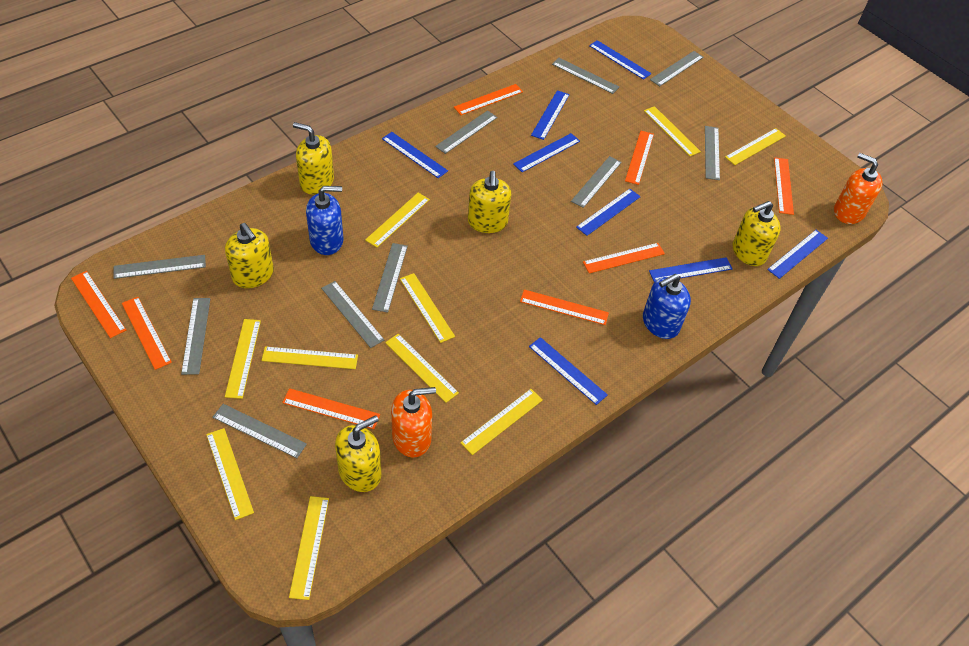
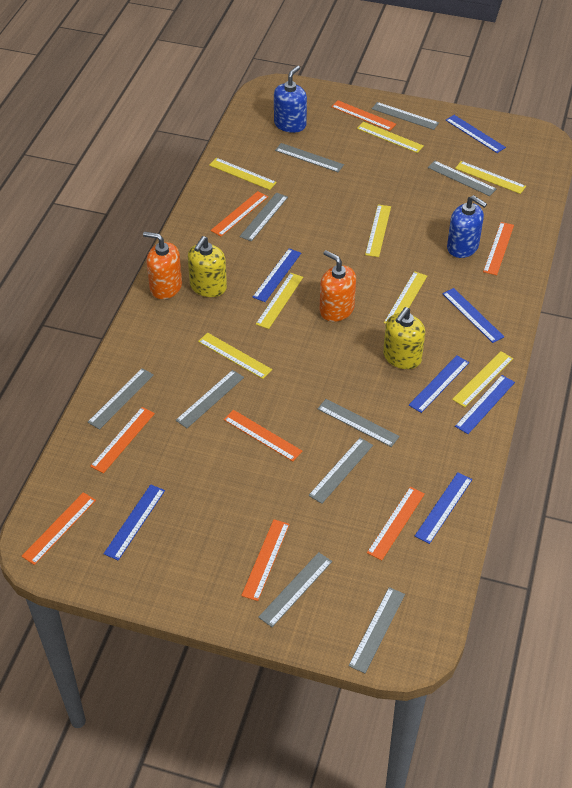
blue ruler: 8 -> 7
yellow ruler: 10 -> 8
yellow soap dispenser: 5 -> 2

